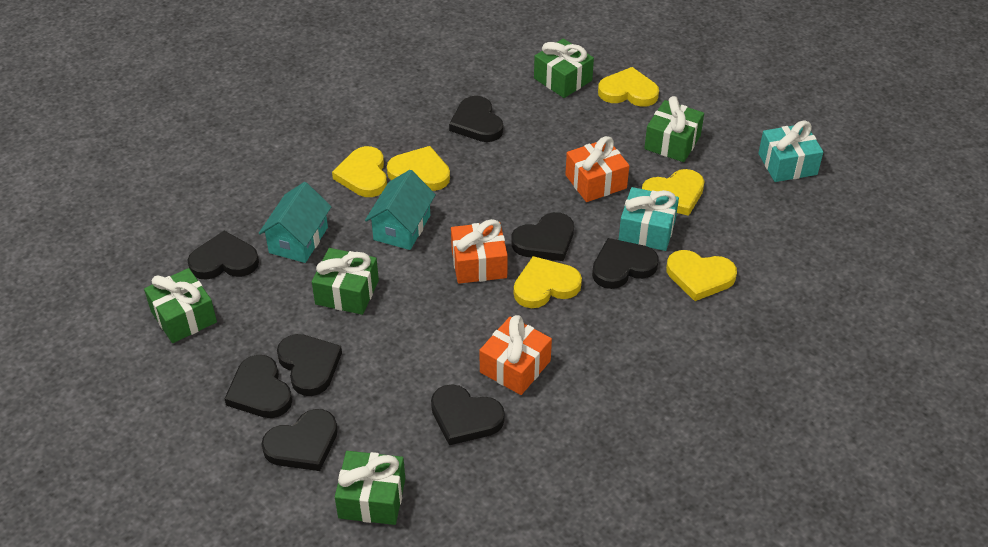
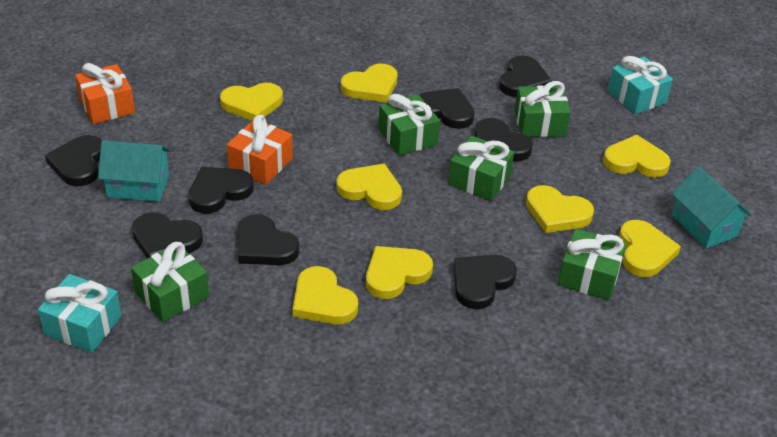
orange gift: 3 -> 2
yellow heart: 6 -> 8

